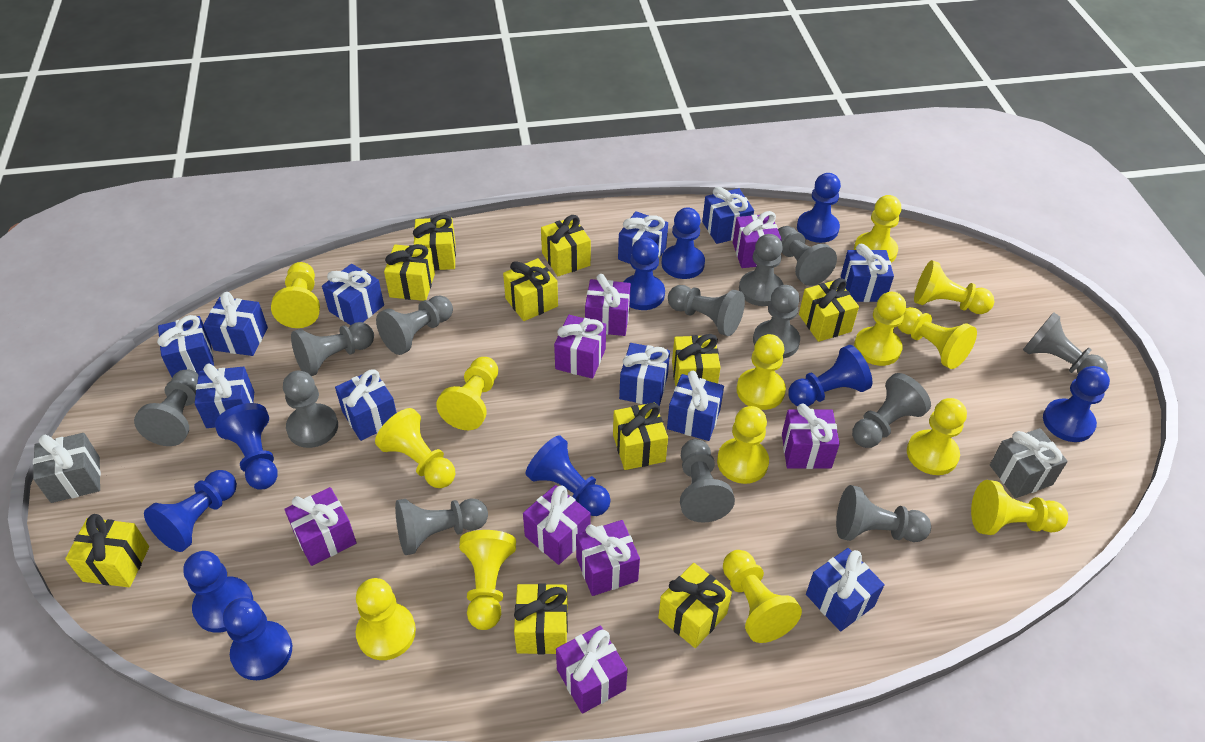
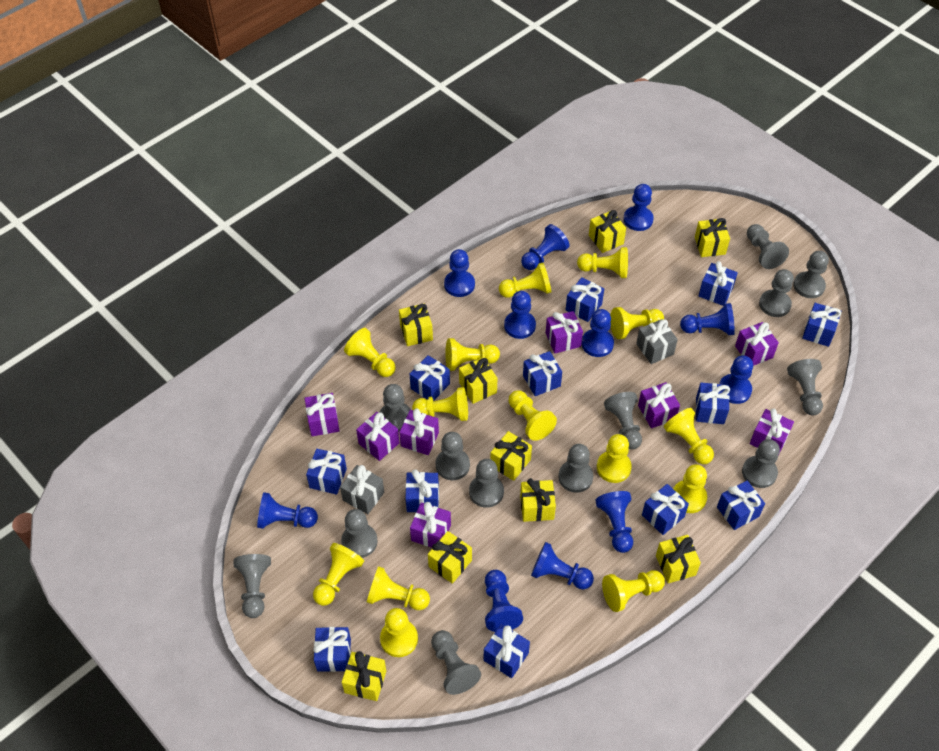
blue gift: 11 -> 12
blue pawn: 10 -> 11
yellow gift: 10 -> 9

